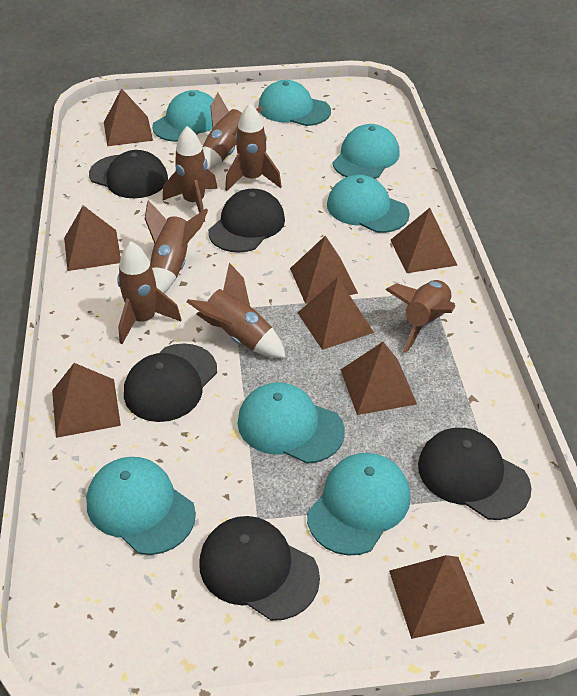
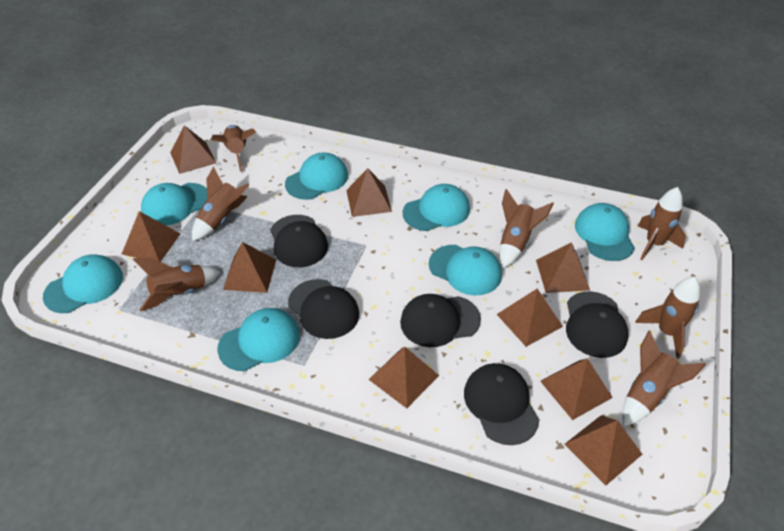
brown pyramid: 8 -> 9

